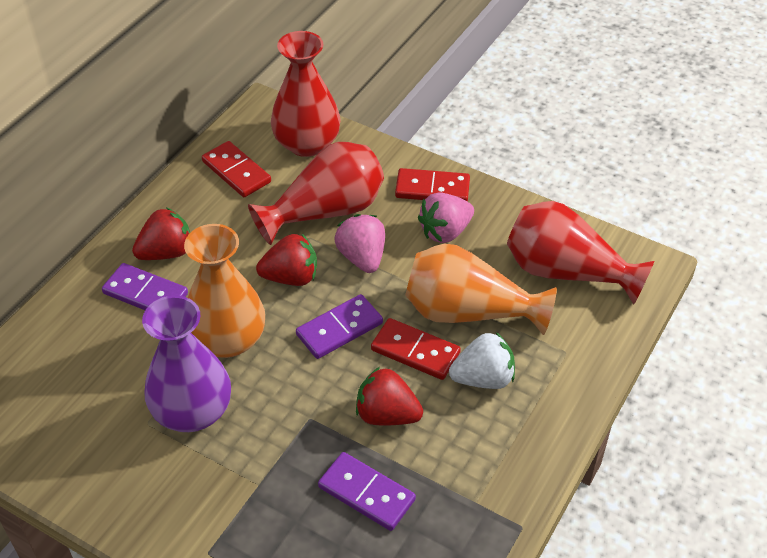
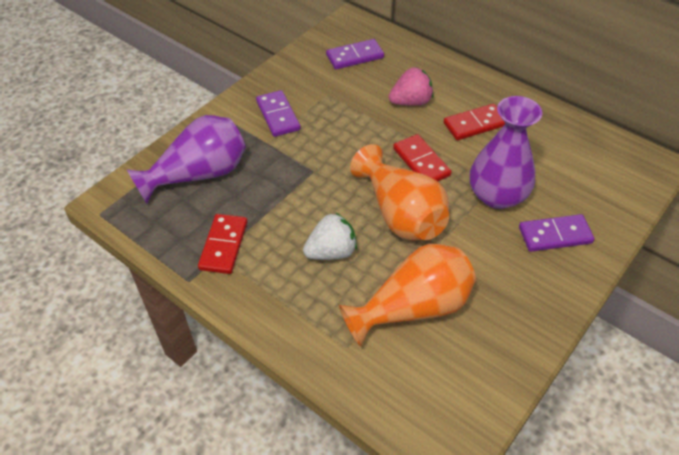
pink strawberry: 2 -> 1
purple vase: 1 -> 2
red strawberry: 3 -> 0
red vase: 3 -> 0

